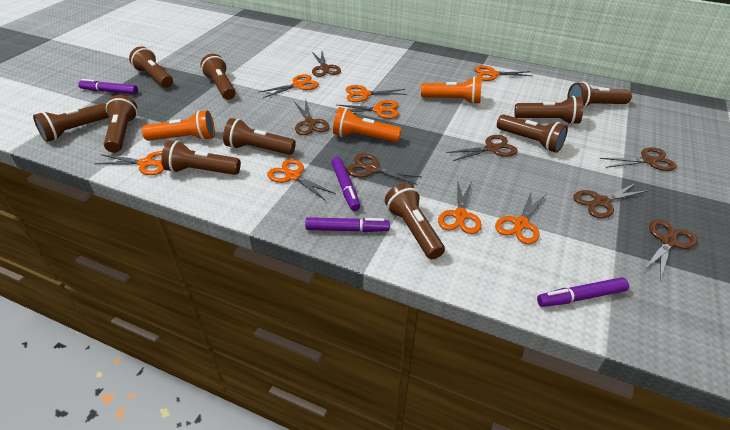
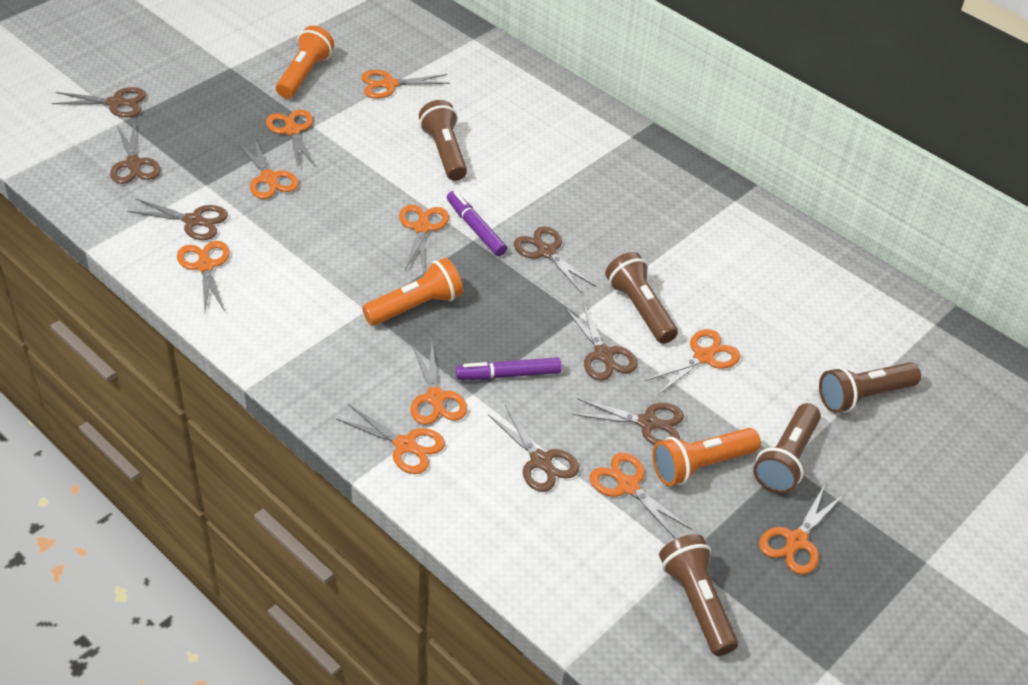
brown flashlight: 10 -> 5
orange scissors: 8 -> 10
purple marker: 4 -> 2

